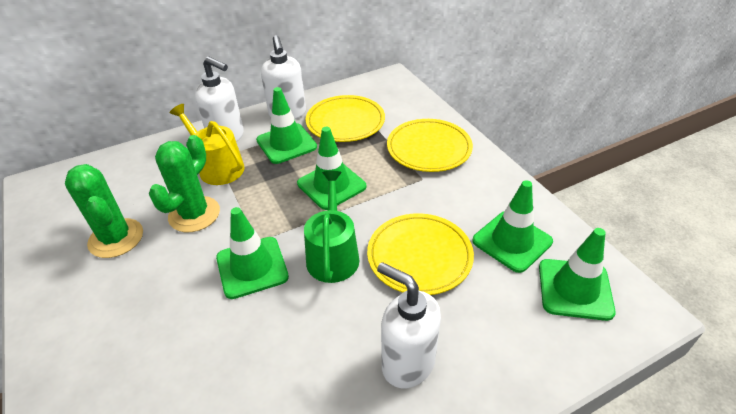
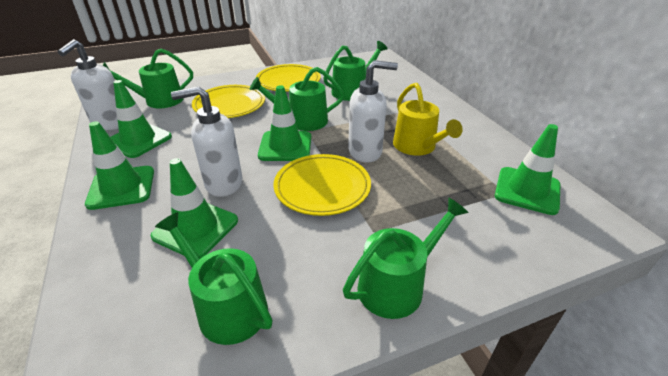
green cactus: 2 -> 0
green watering can: 1 -> 5

